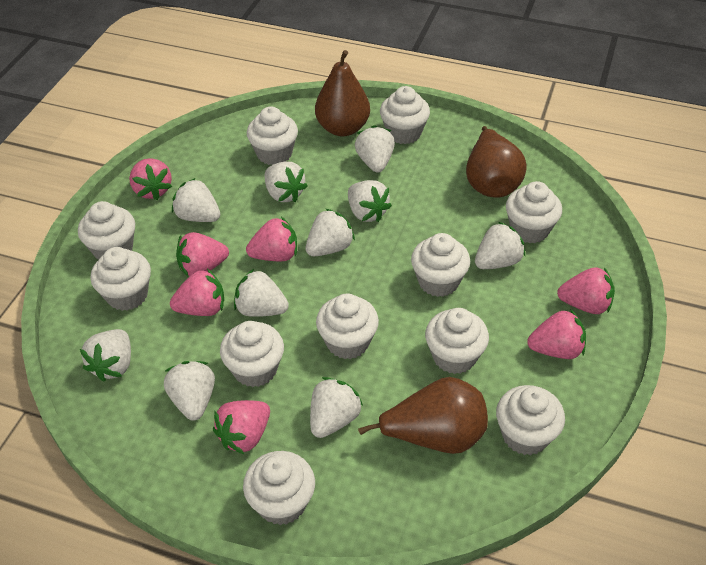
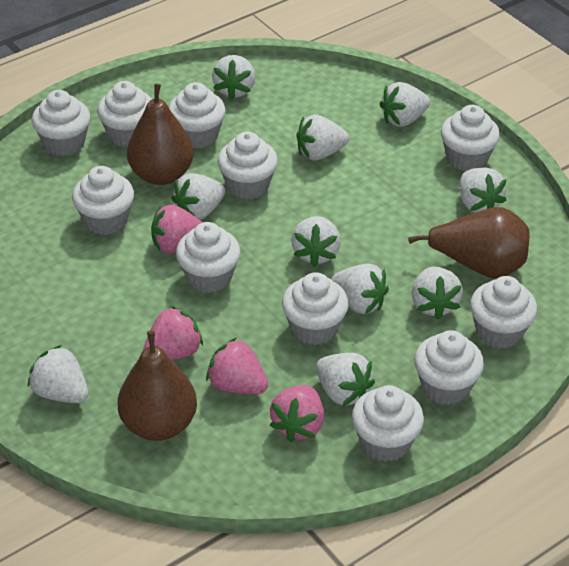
pink strawberry: 7 -> 4

